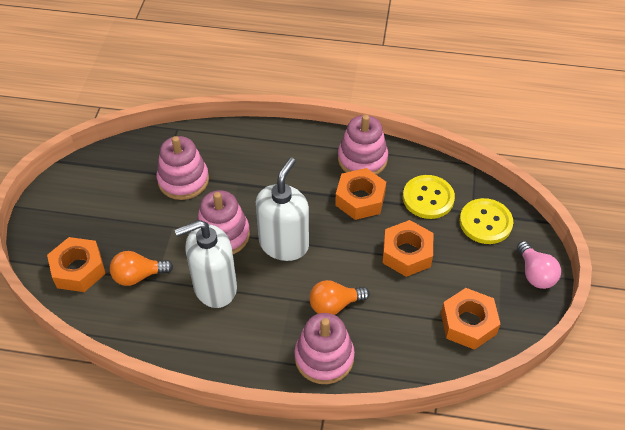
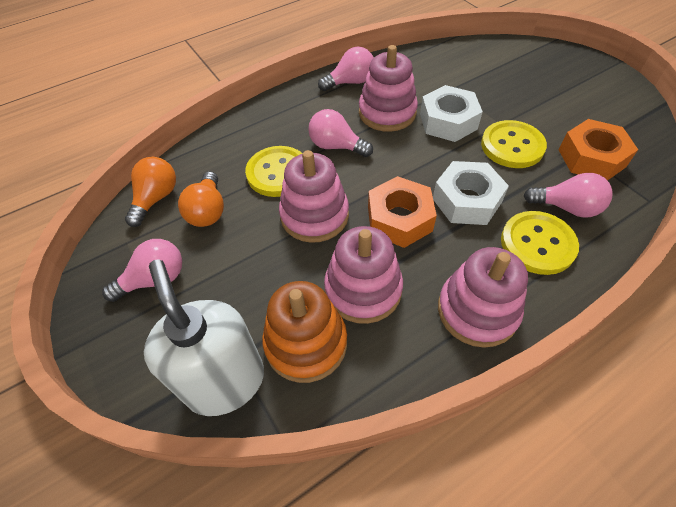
orange nut: 4 -> 2
orange stacking toy: 0 -> 1
pink light bulb: 1 -> 4
white nut: 0 -> 2
white soap dispenser: 2 -> 1
yellow button: 2 -> 3

